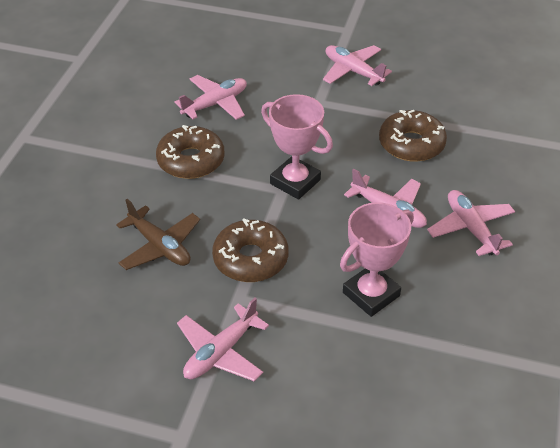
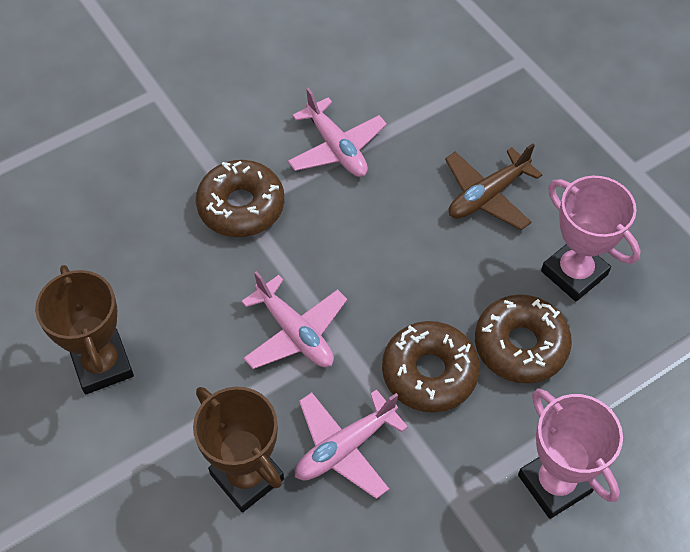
brown trophy: 0 -> 2
pink plane: 5 -> 3

